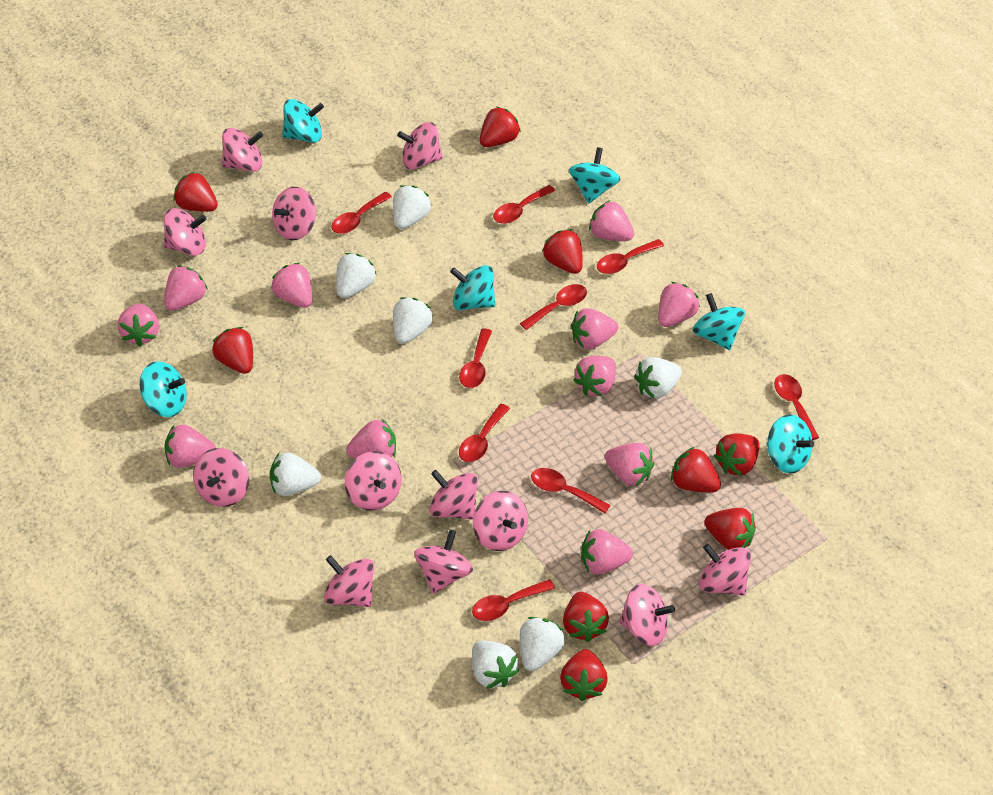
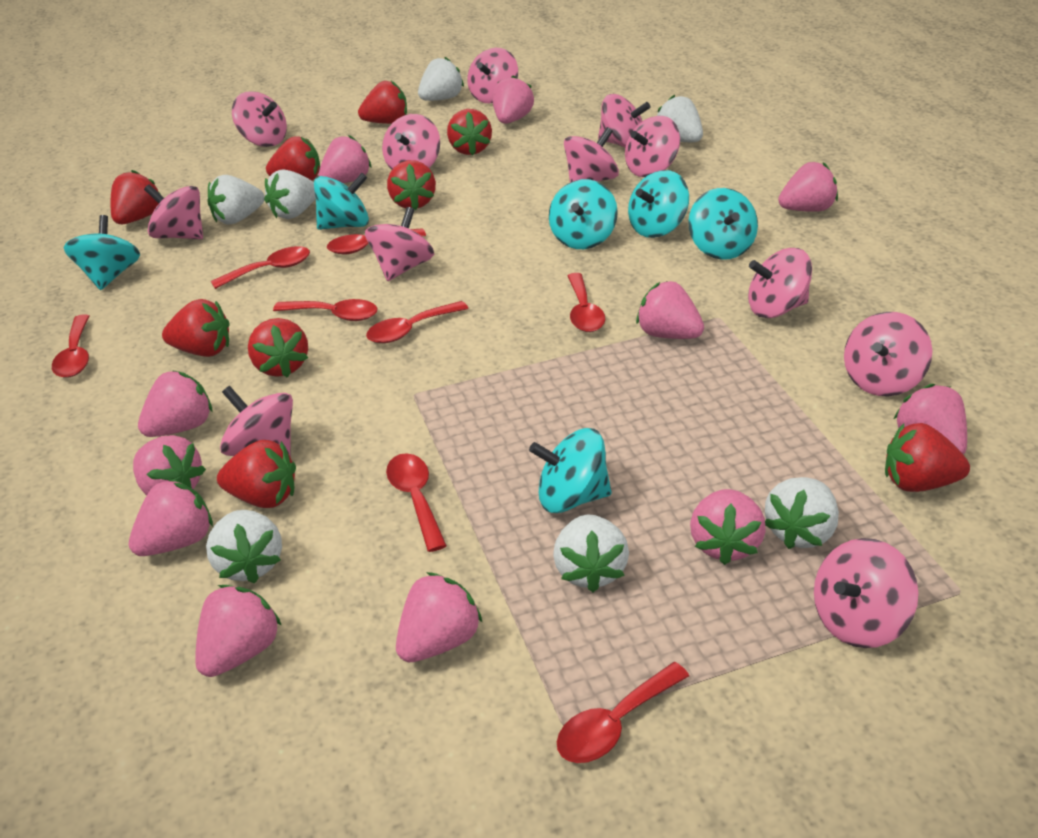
red spoon: 9 -> 8

